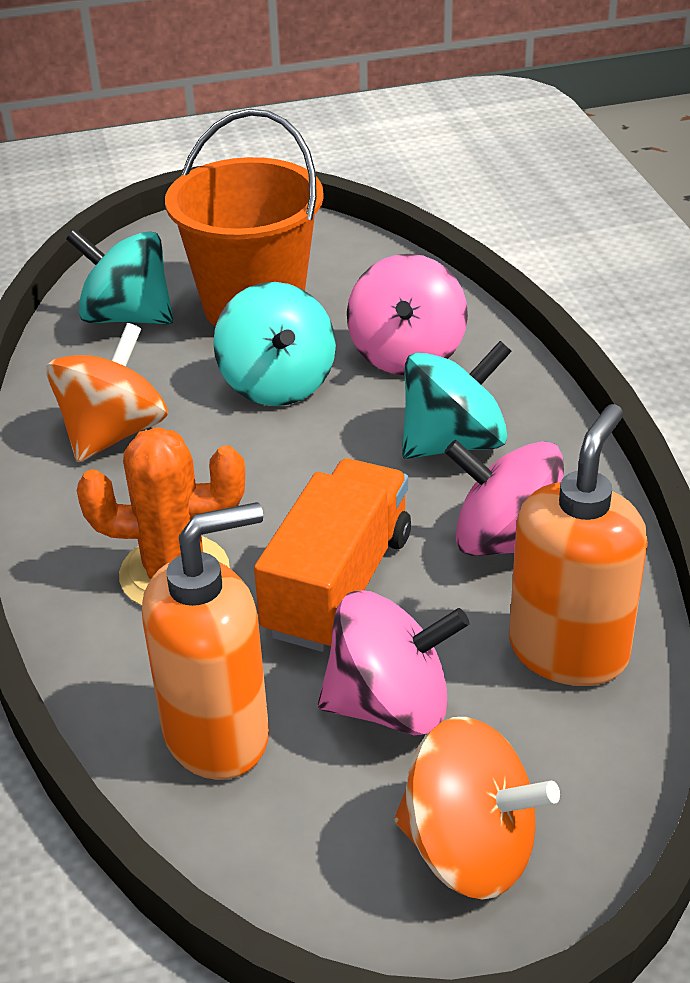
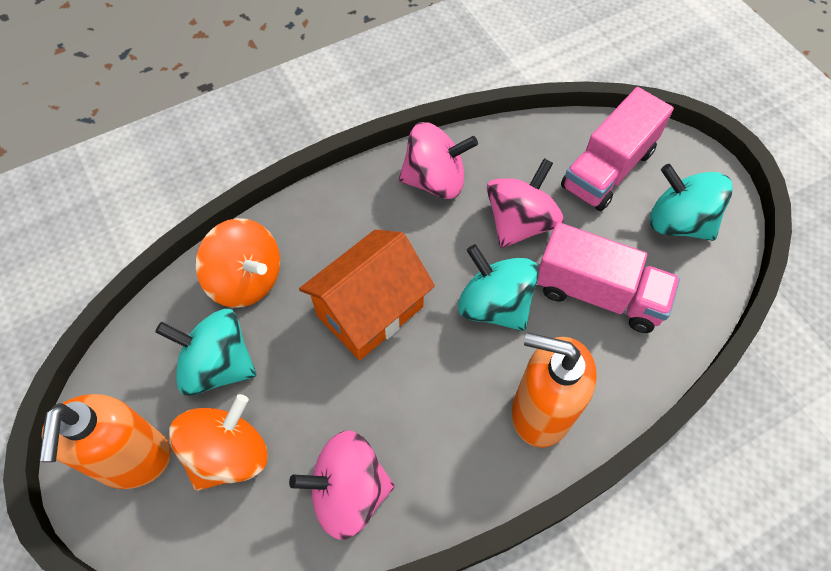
orange bucket: 1 -> 0
orange cactus: 1 -> 0
orange house: 0 -> 1
orange truck: 1 -> 0
pink truck: 0 -> 2

